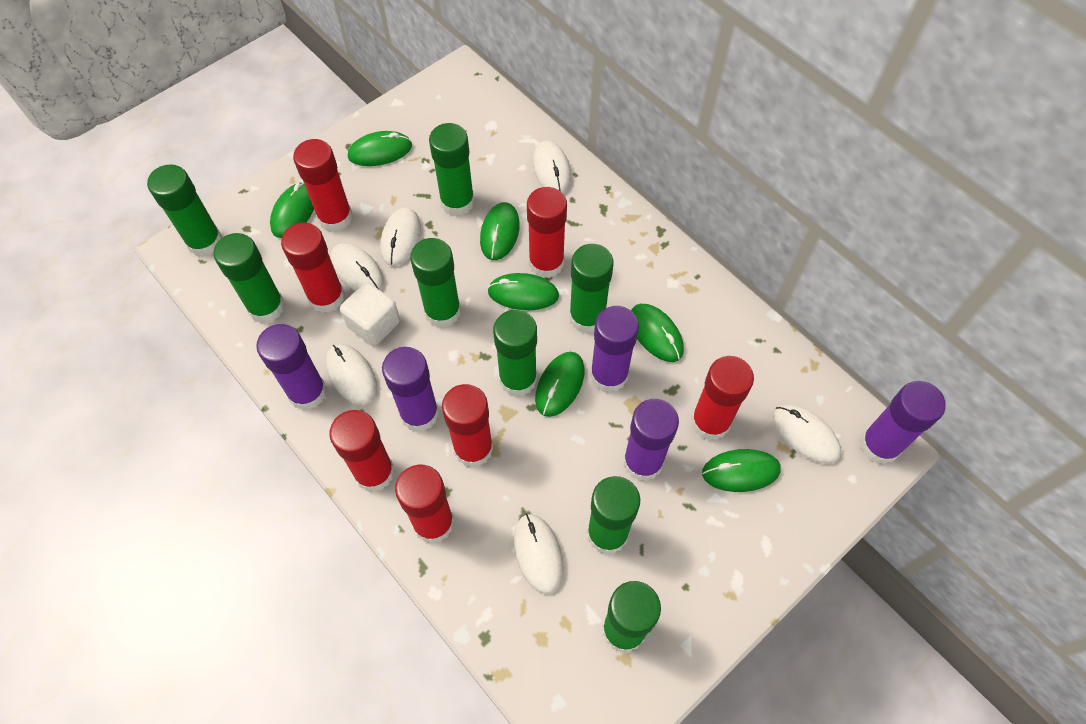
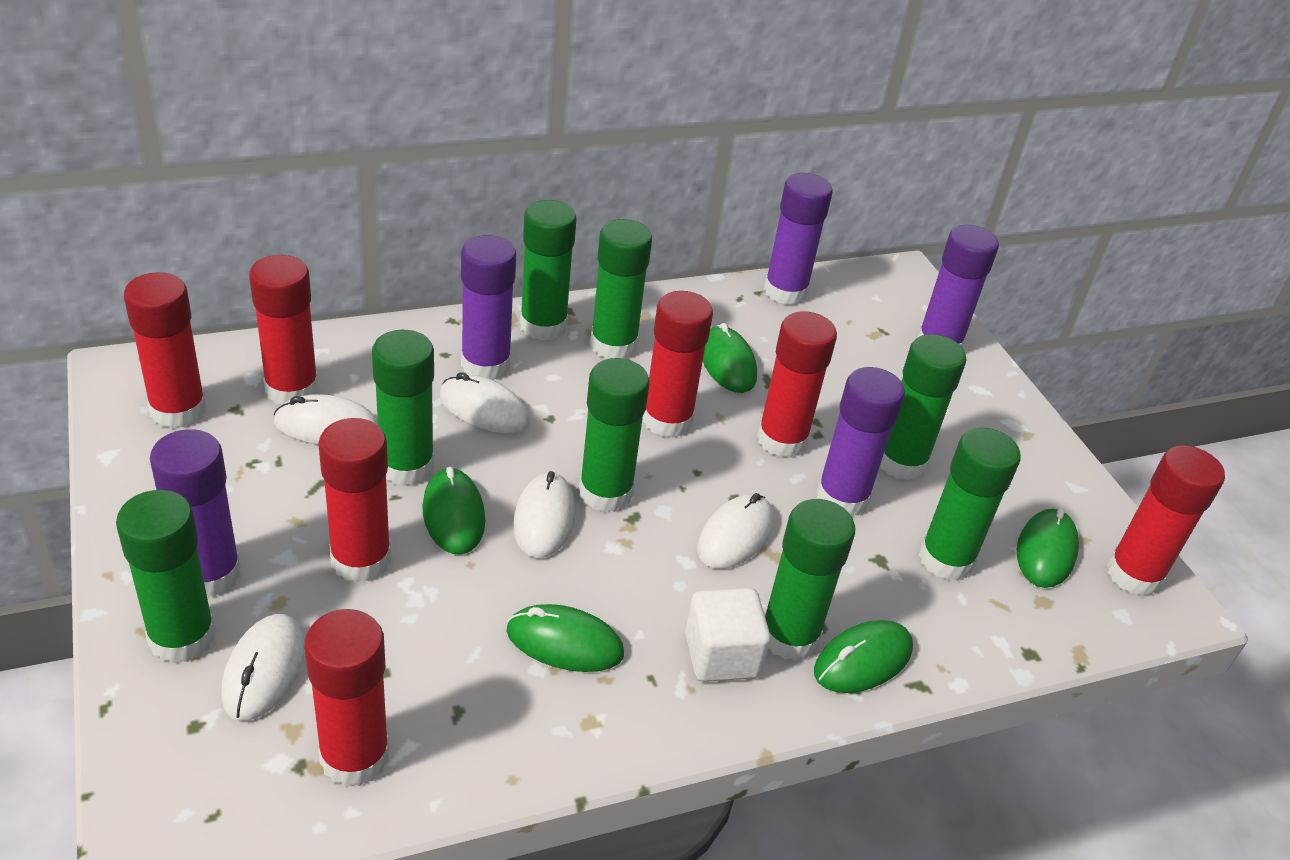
green mouse: 7 -> 5
white mouse: 6 -> 5

